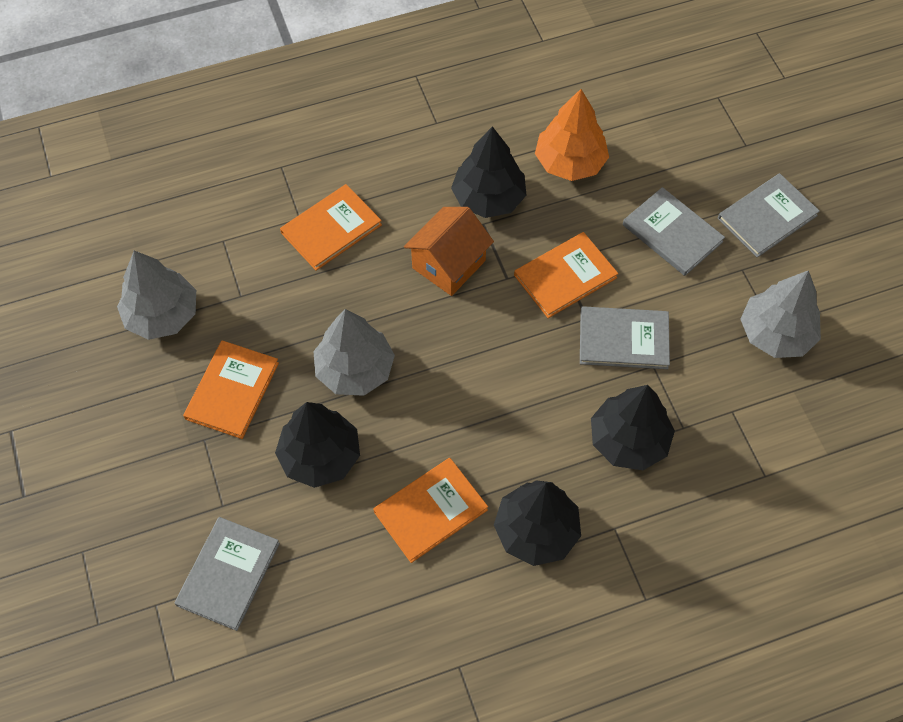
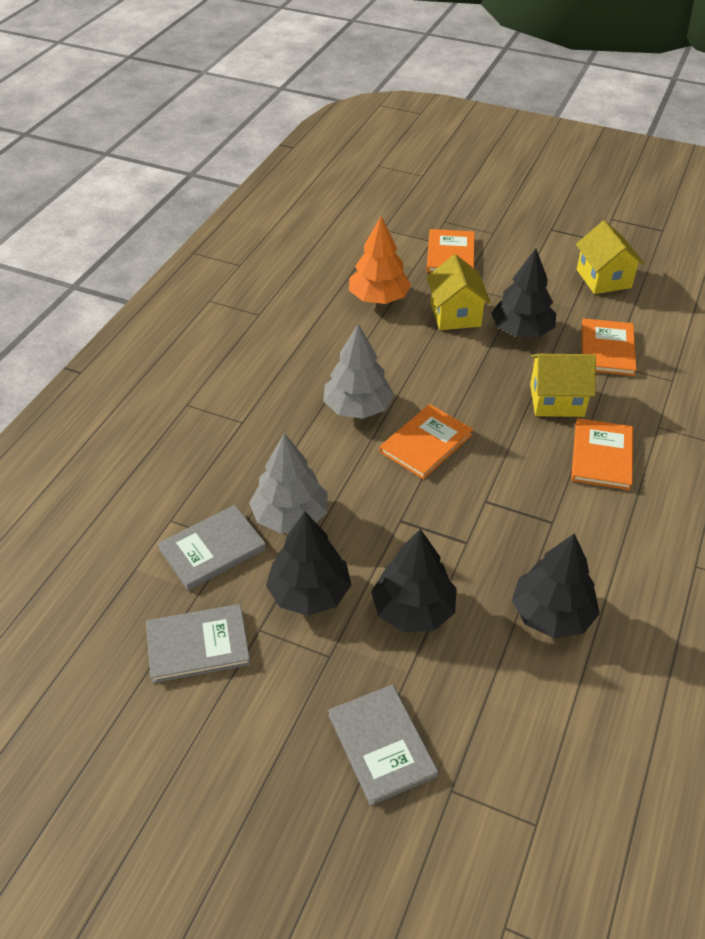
grey book: 4 -> 3
grey tree: 3 -> 2
orange house: 1 -> 0
yellow house: 0 -> 3

